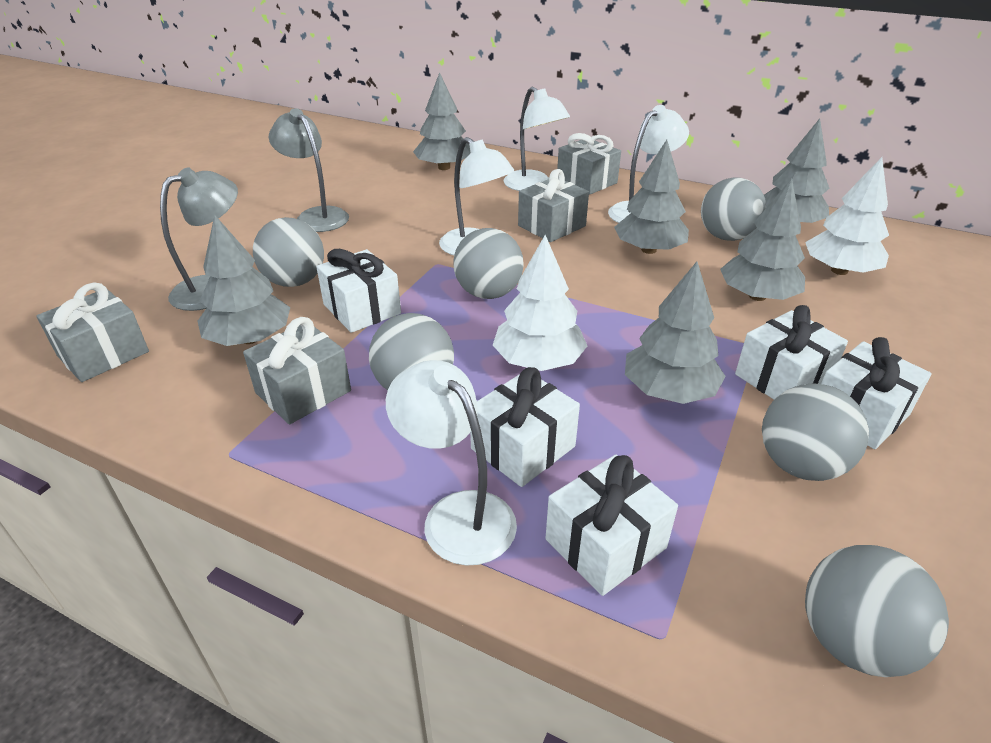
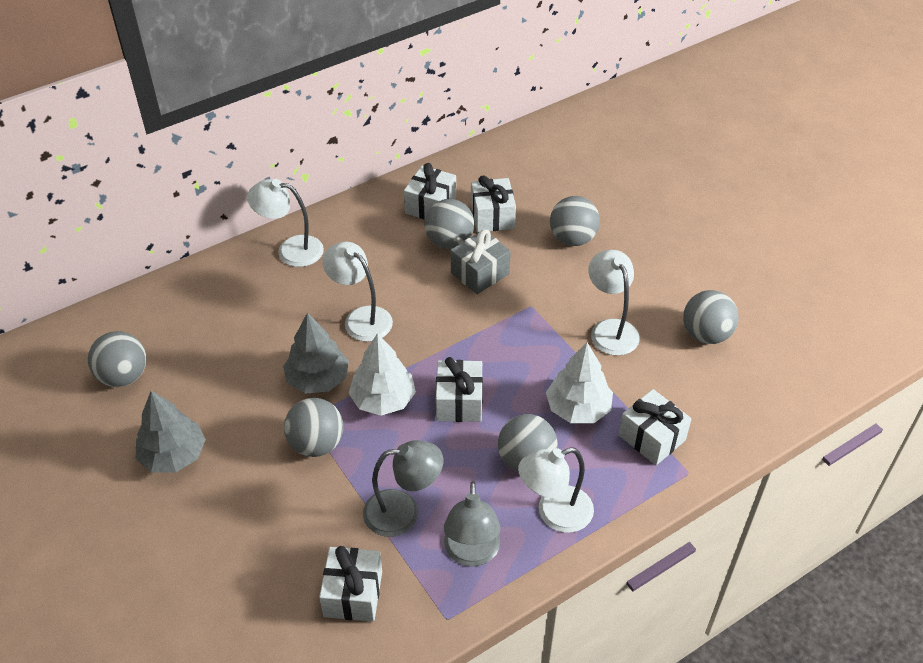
grey gift: 4 -> 1
grey tree: 6 -> 2

